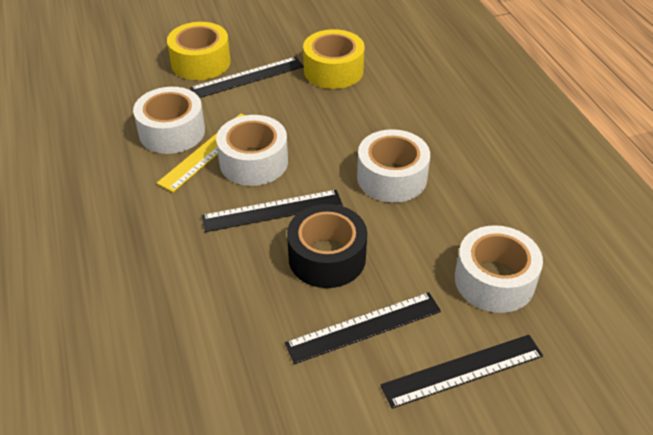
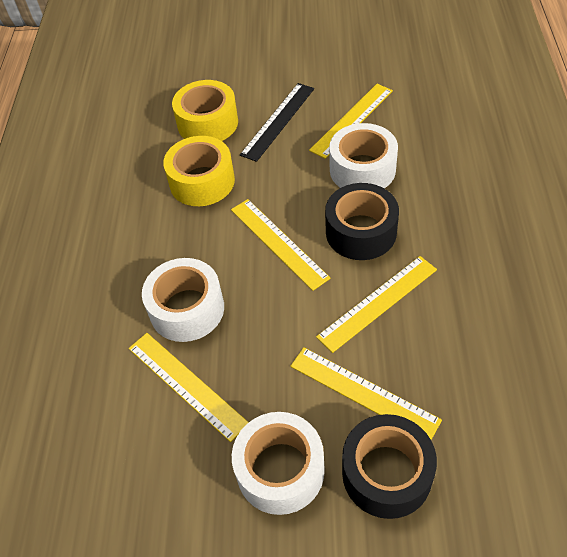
black ruler: 4 -> 1
black tape: 1 -> 2
white tape: 4 -> 3
yellow ruler: 1 -> 5

